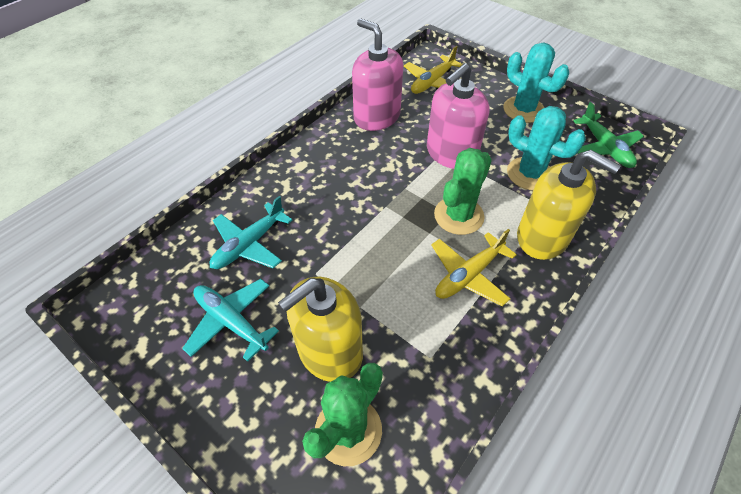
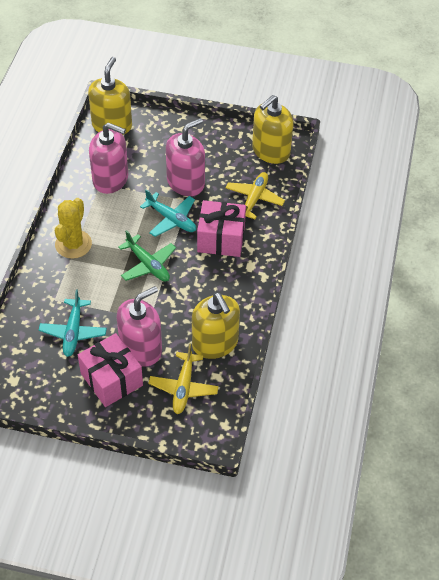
green cactus: 2 -> 0
pink gift: 0 -> 2
pink soap dispenser: 2 -> 3
turquoise cactus: 2 -> 0
yellow cactus: 0 -> 1
yellow soap dispenser: 2 -> 3

